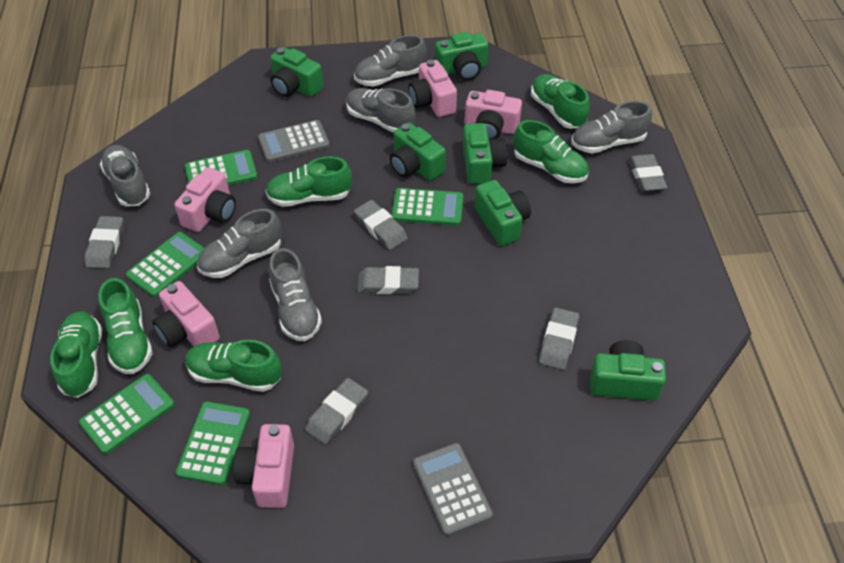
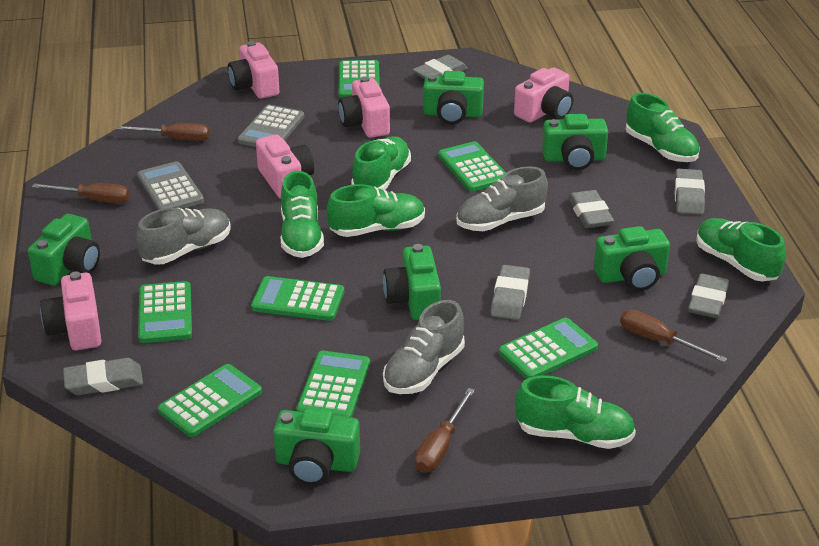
brown screwdriver: 0 -> 4
green calculator: 5 -> 7
grey shoe: 6 -> 3

